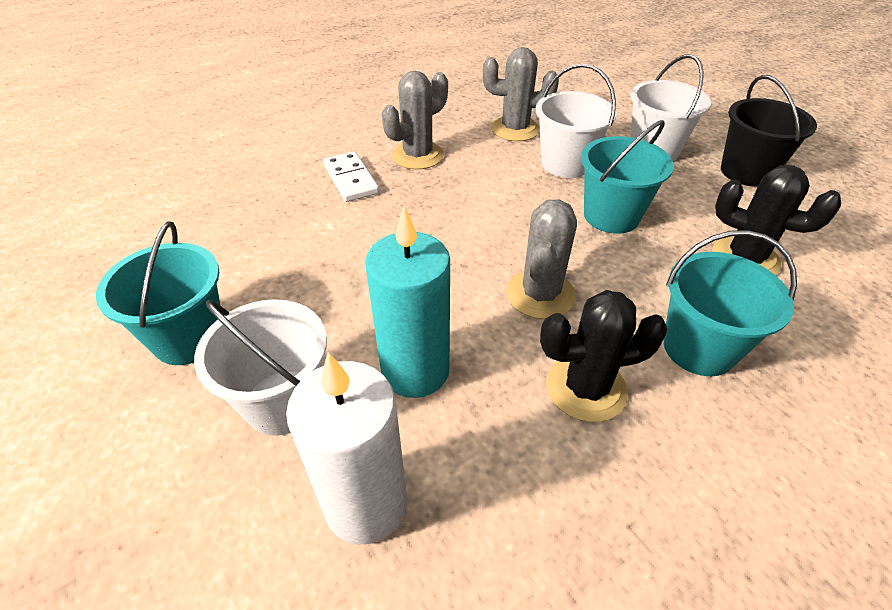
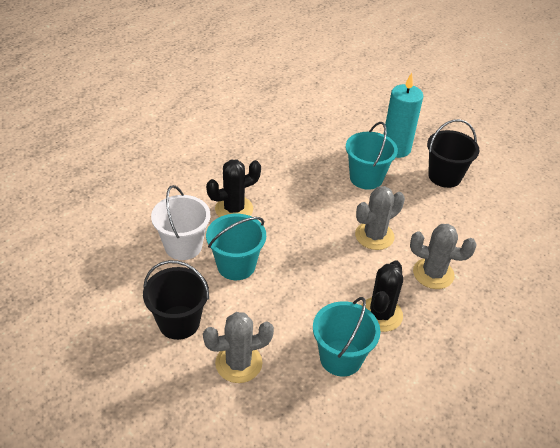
black bucket: 1 -> 2
white bucket: 3 -> 1
white candle: 1 -> 0
white domino: 1 -> 0

